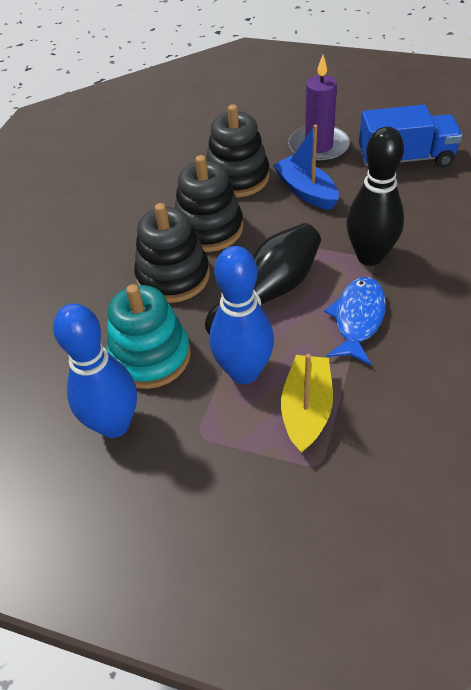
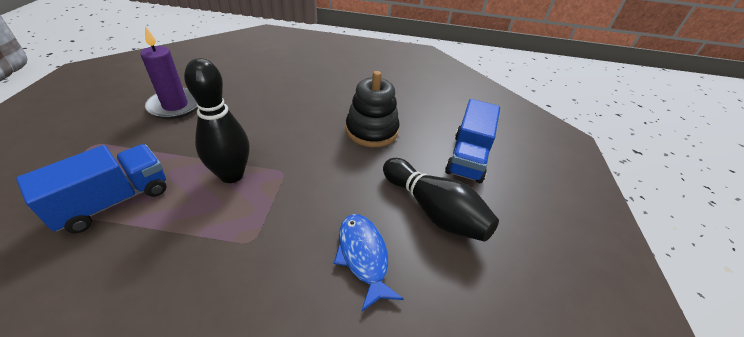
black stacking toy: 3 -> 1
blue boat: 1 -> 0
blue bowling pin: 2 -> 0
blue truck: 1 -> 2
turquoise stacking toy: 1 -> 0
yellow boat: 1 -> 0

